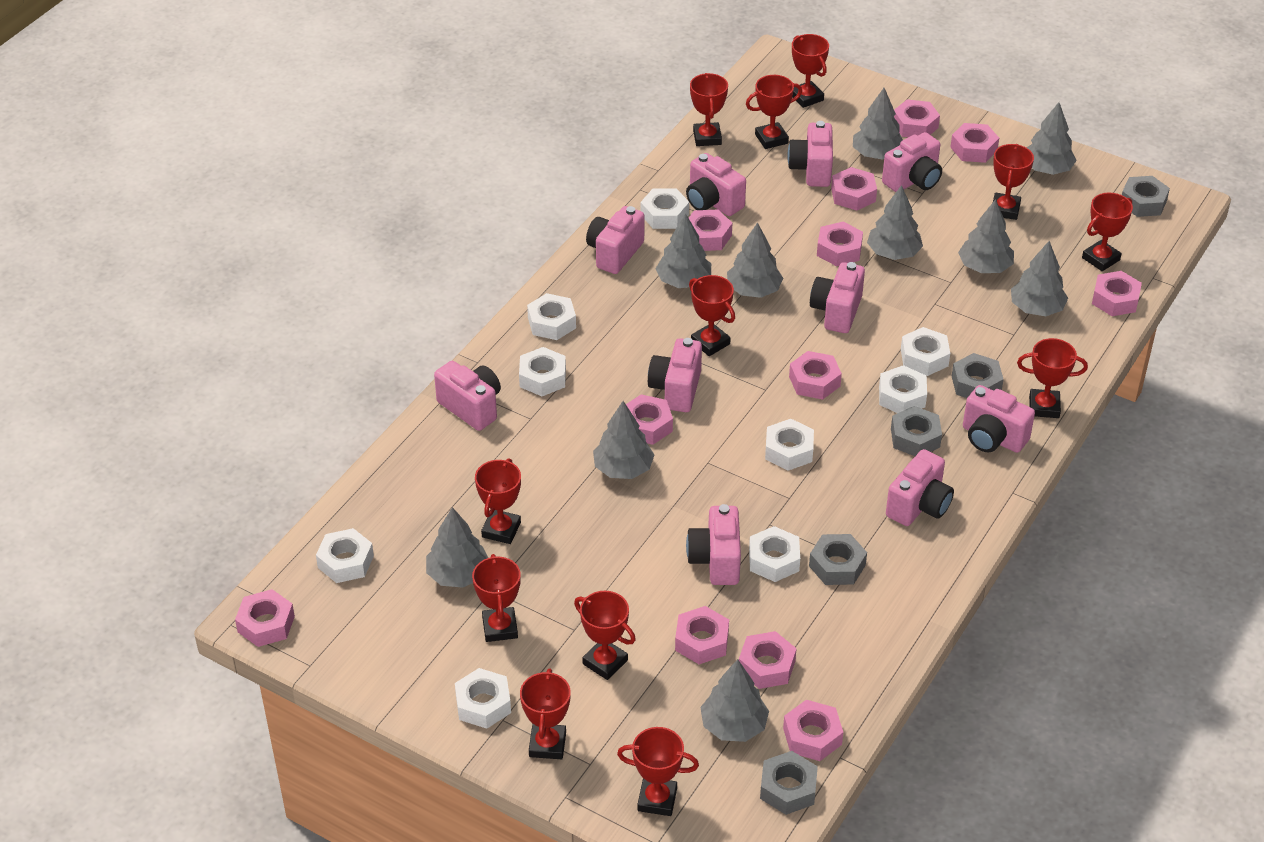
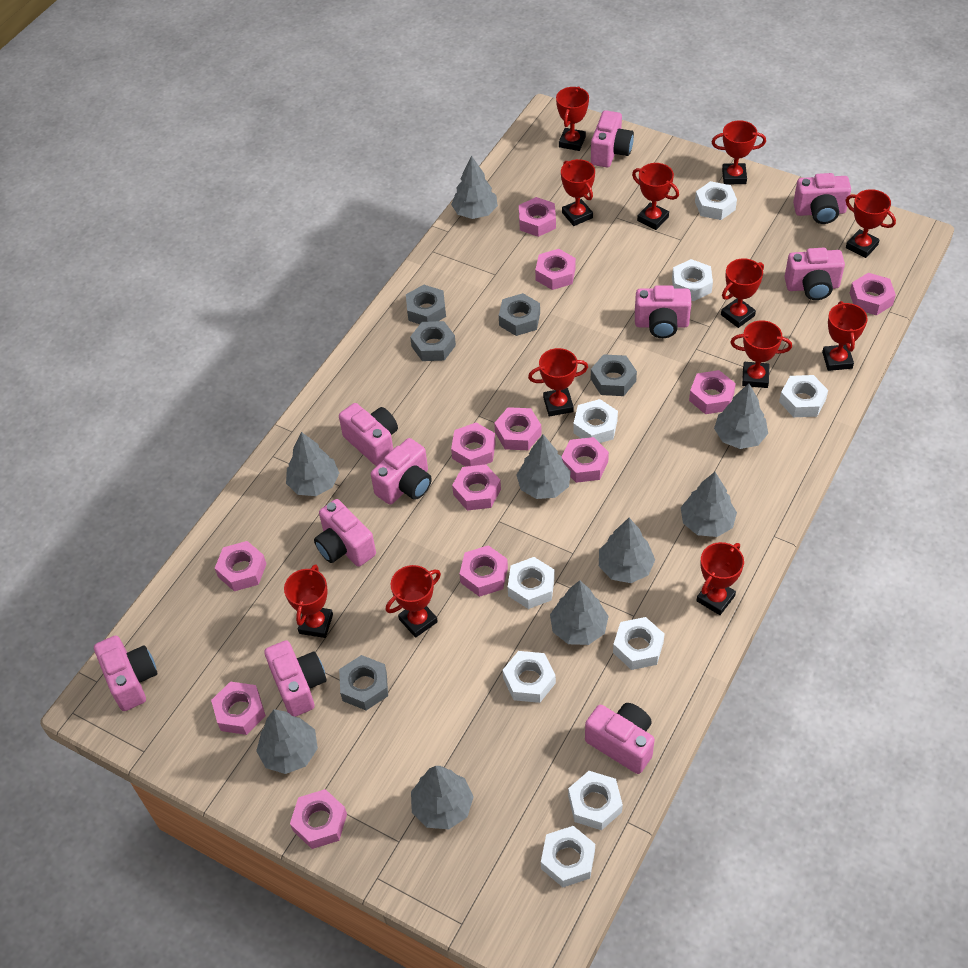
grey tree: 10 -> 9

